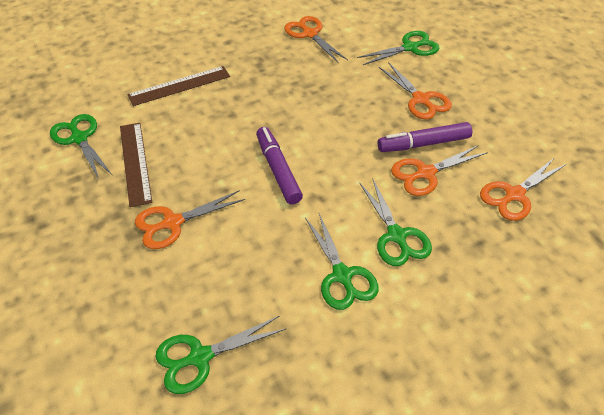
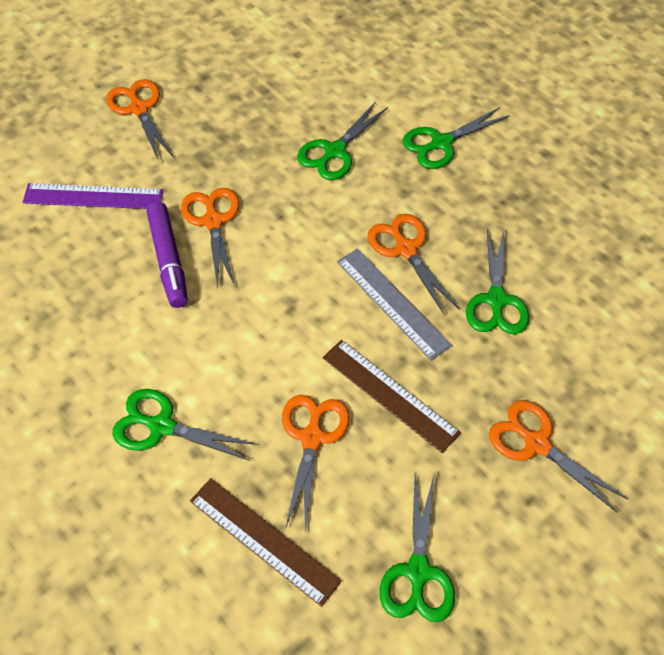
grey ruler: 0 -> 1
purple marker: 2 -> 1
purple ruler: 0 -> 1

